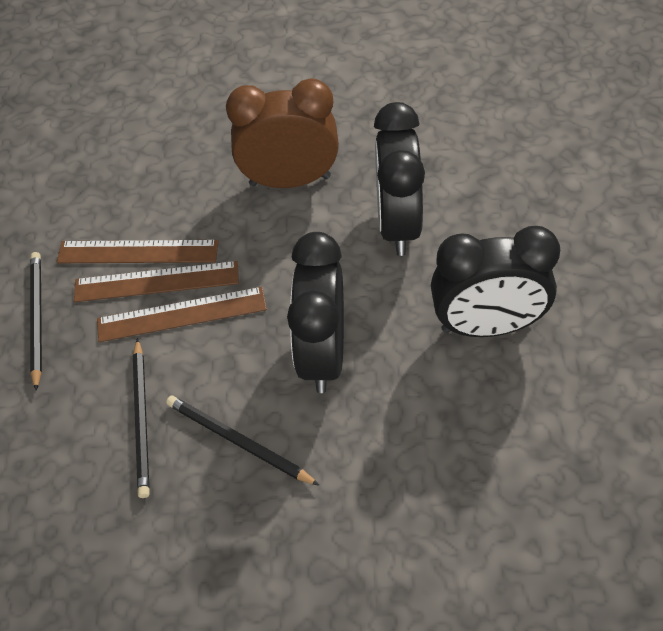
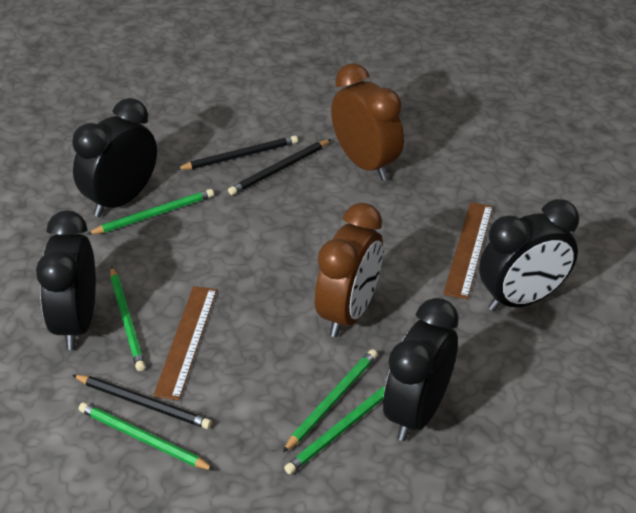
black clock: 3 -> 4
brown clock: 1 -> 2
brown ruler: 3 -> 2
green pencil: 0 -> 5

